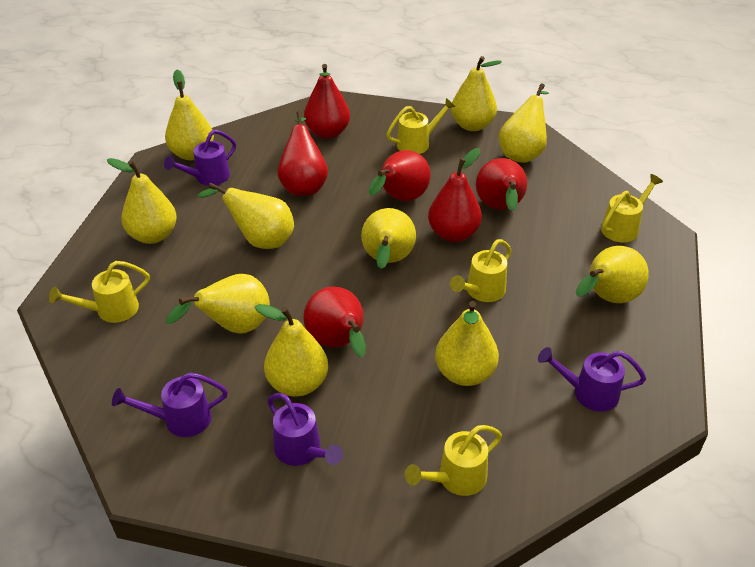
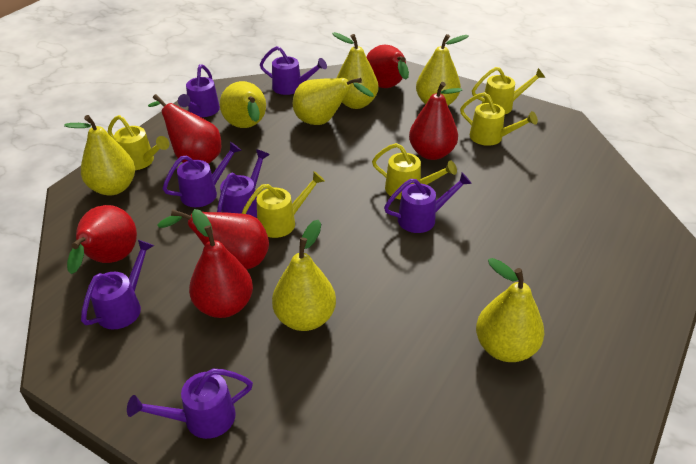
purple watering can: 4 -> 7
yellow pear: 10 -> 7

